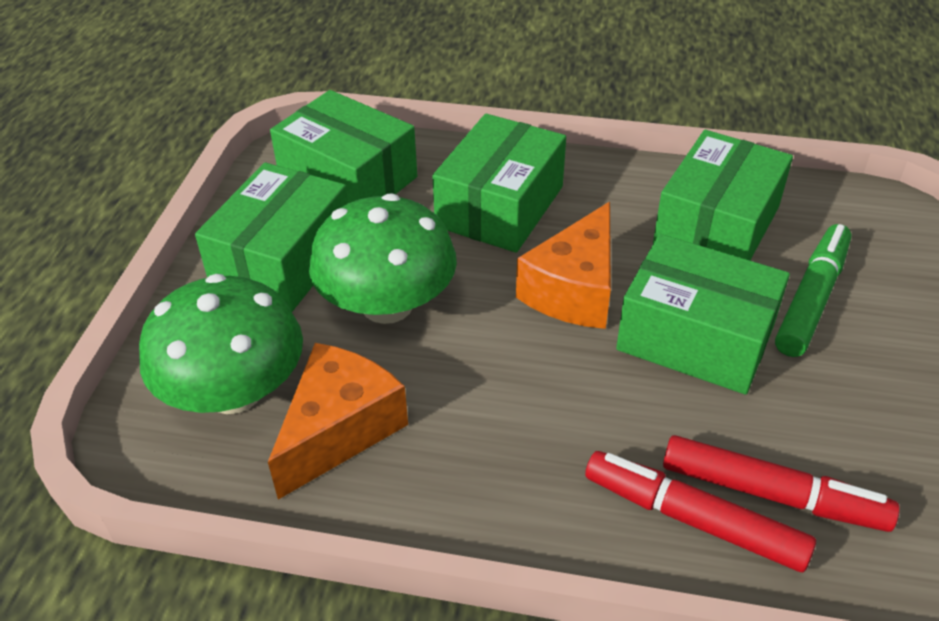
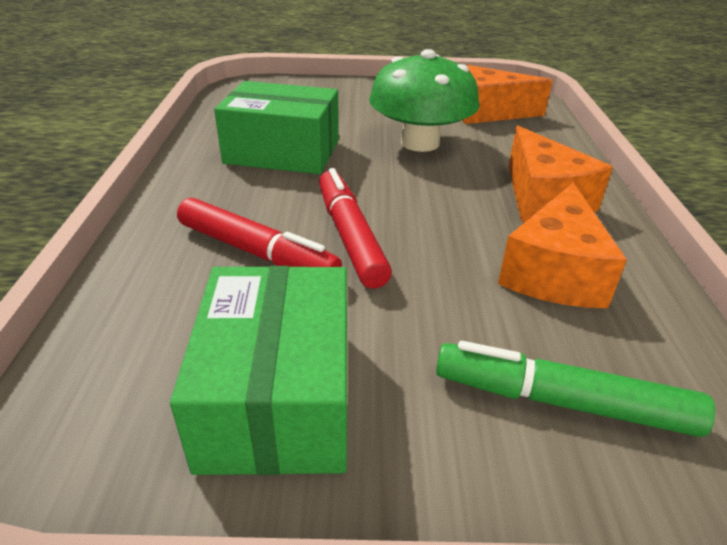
green box: 5 -> 2
green mushroom: 2 -> 1
orange cheese: 2 -> 3

